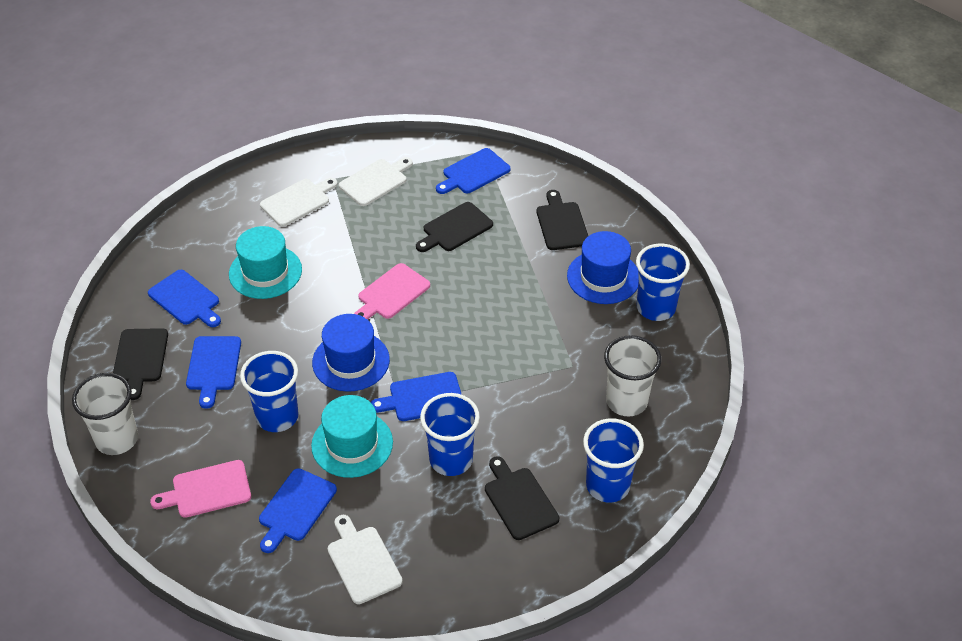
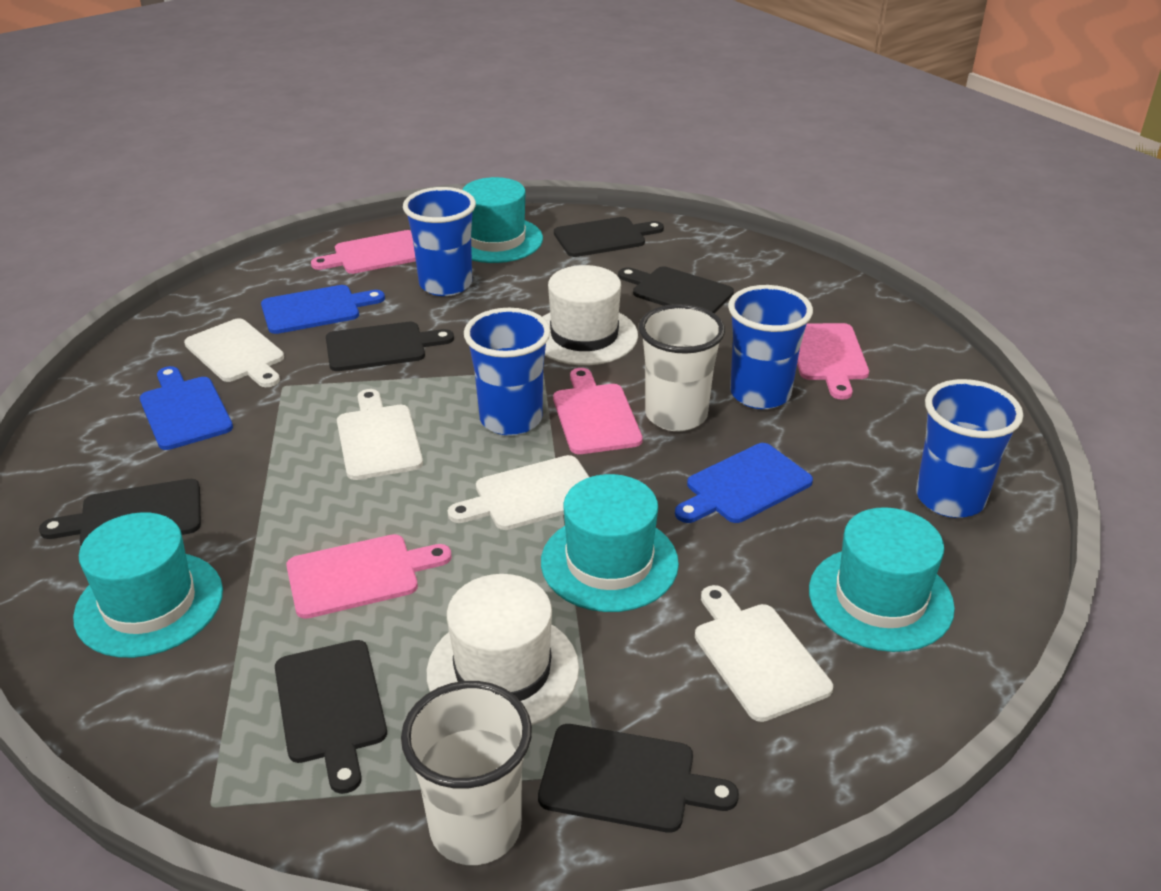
black cutting board: 4 -> 6
blue cutting board: 5 -> 3
blue hat: 2 -> 0
pink cutting board: 2 -> 4
turquoise hat: 2 -> 4
white cutting board: 3 -> 4
white hat: 0 -> 2

